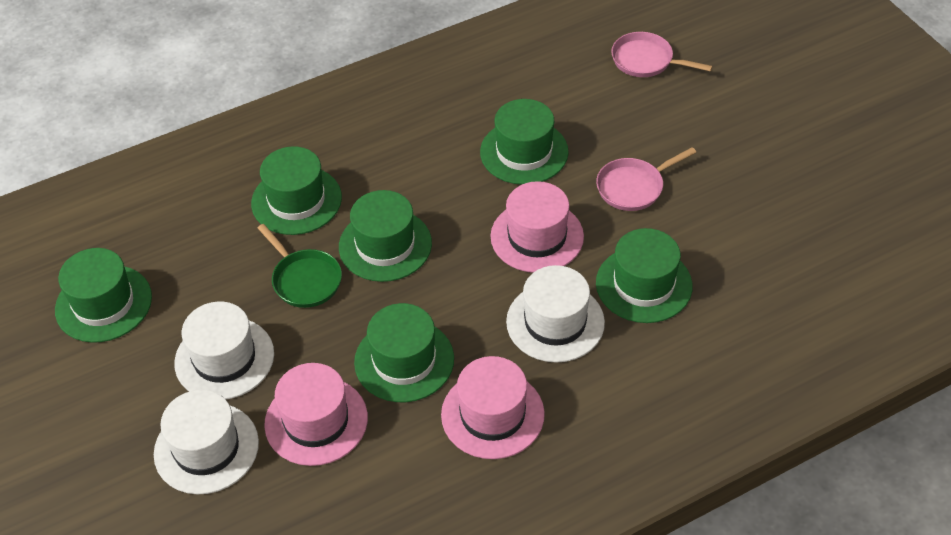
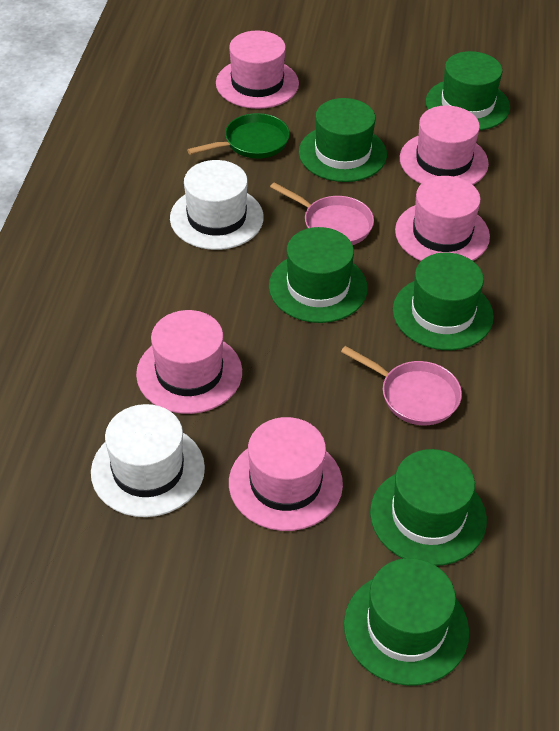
pink hat: 3 -> 5
white hat: 3 -> 2

